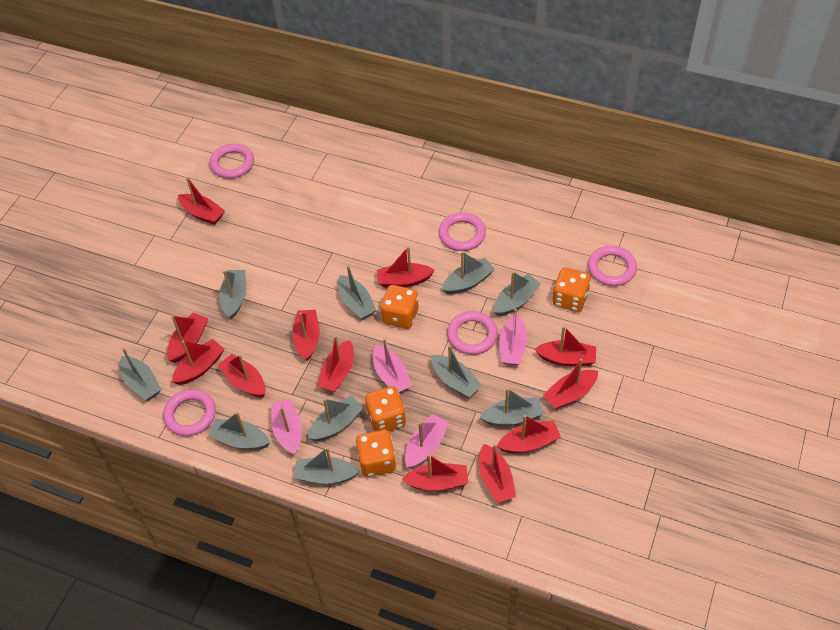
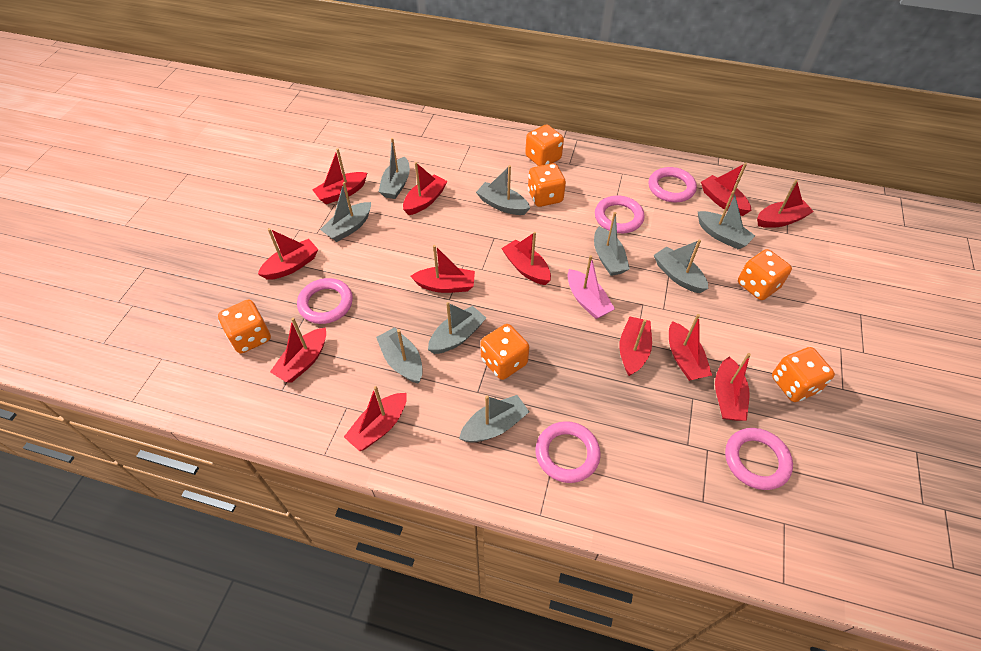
grey boat: 10 -> 9
orange dice: 4 -> 6
pink boat: 4 -> 1

